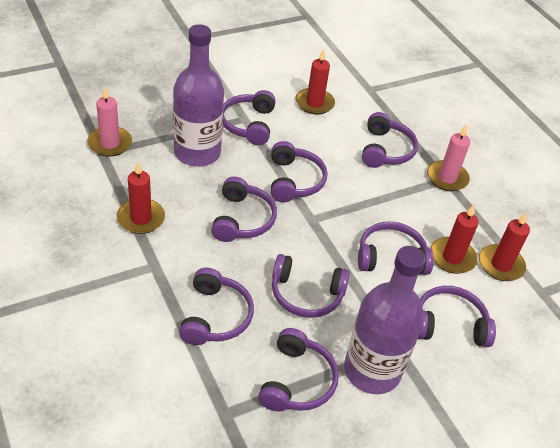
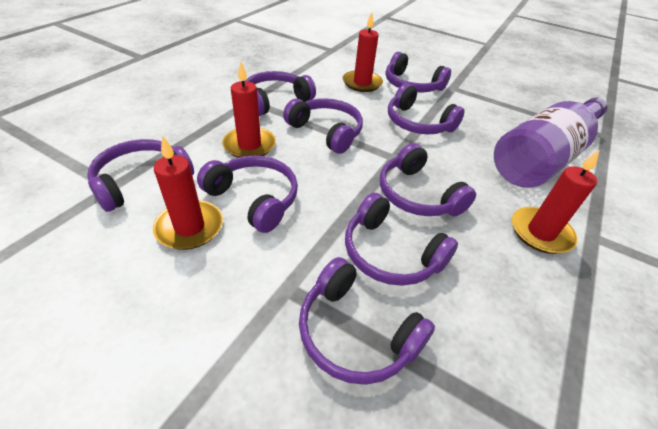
pink candle: 2 -> 0
purple bottle: 2 -> 1

